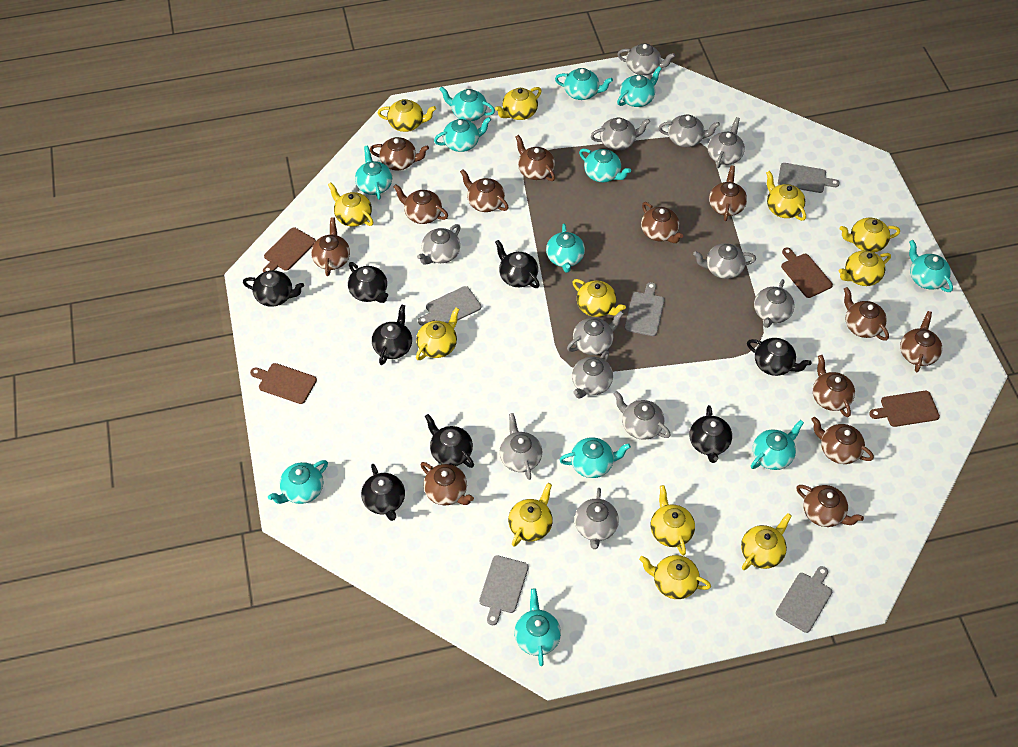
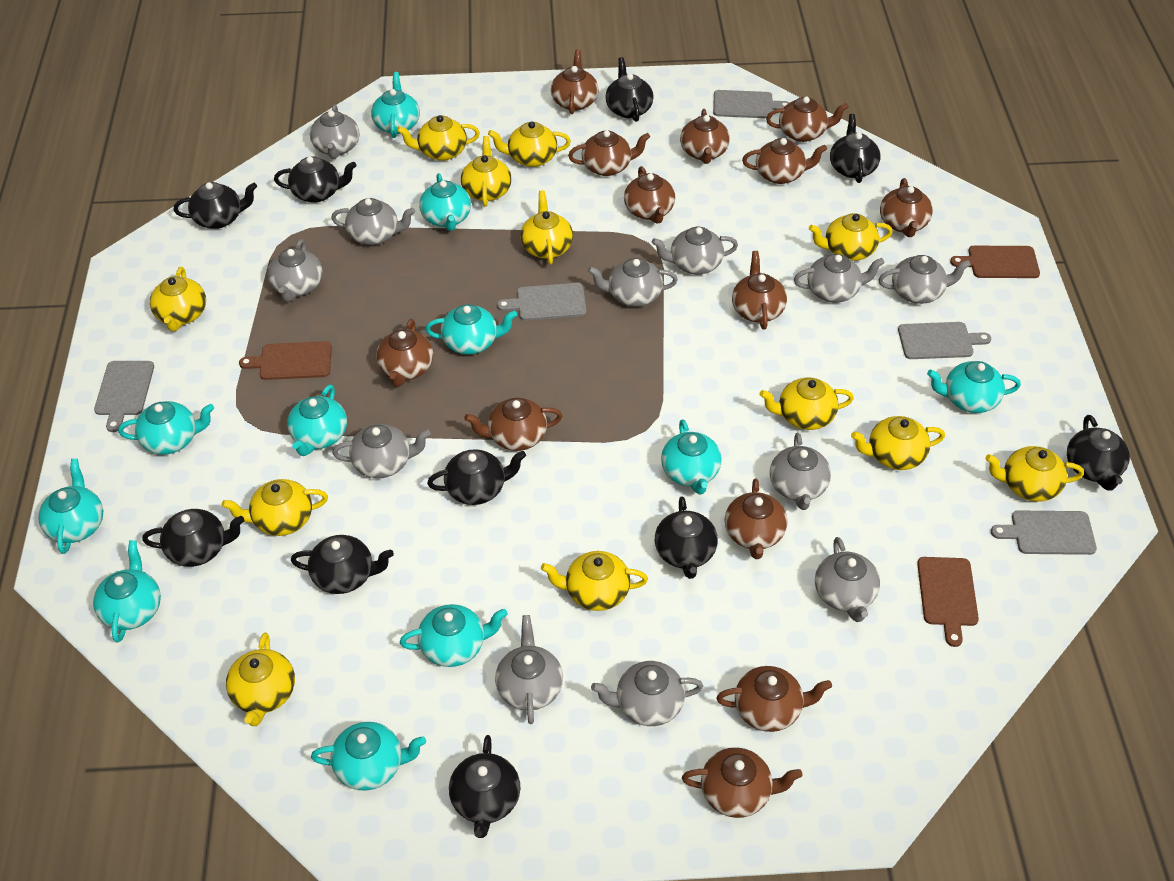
black teapot: 8 -> 10
brown cutting board: 4 -> 3
turquoise teapot: 12 -> 11

